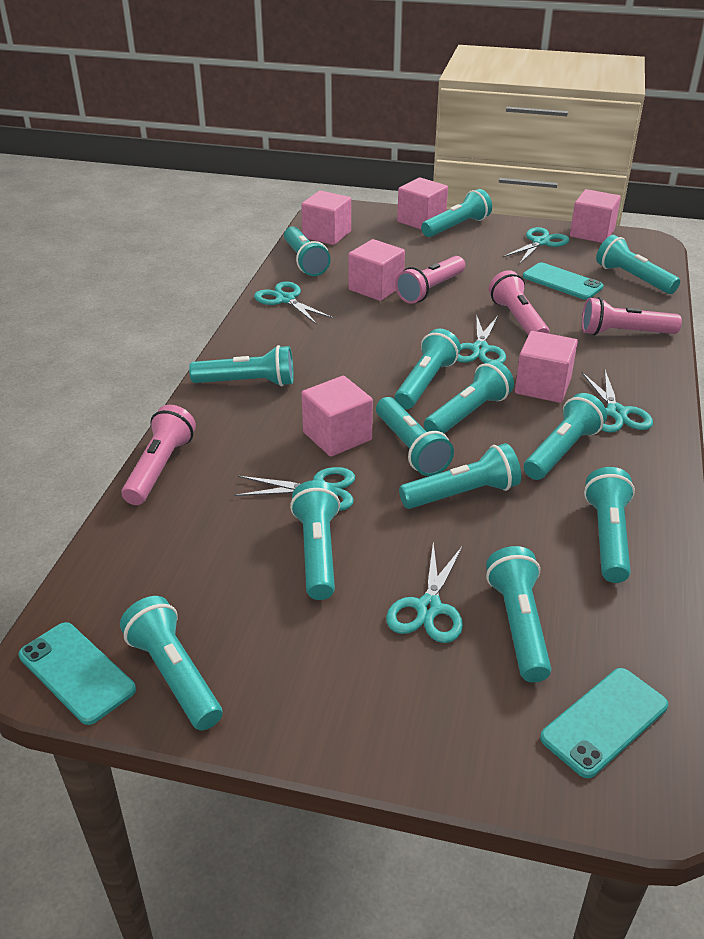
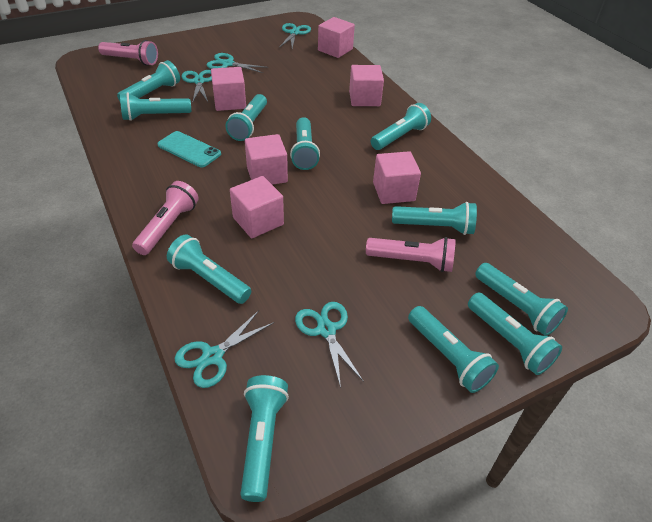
pink flashlight: 4 -> 3
turquoise flashlight: 13 -> 11
turquoise phone: 3 -> 1
turquoise scissors: 6 -> 5

